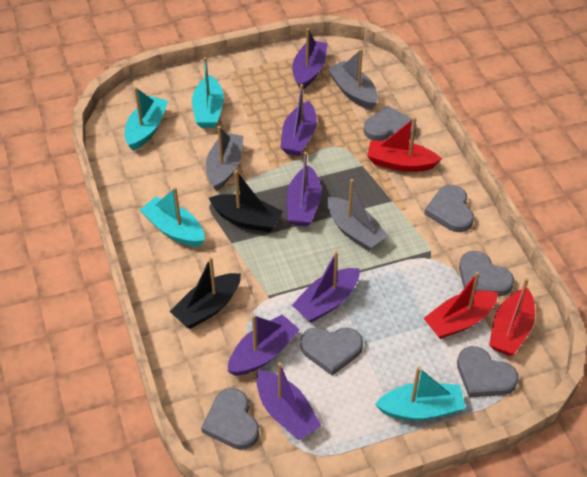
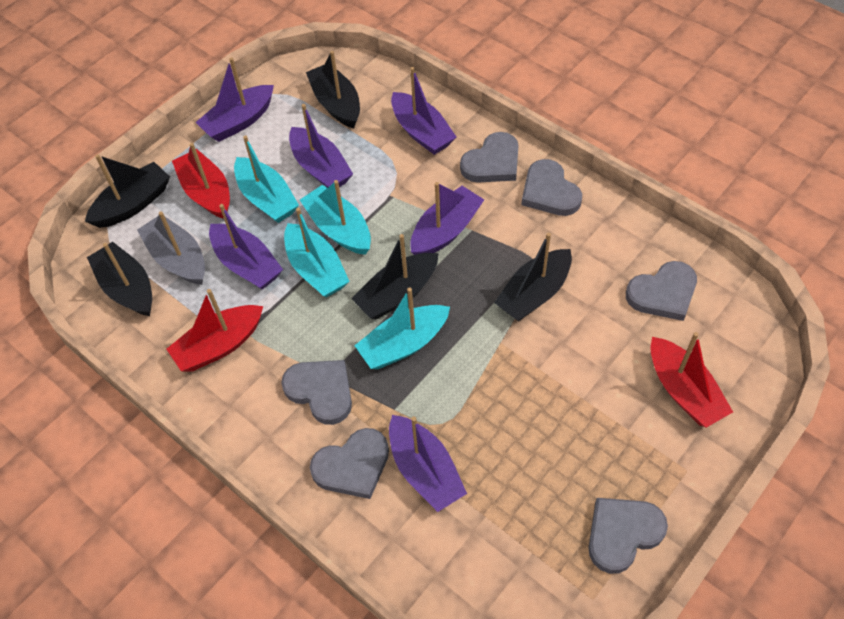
black boat: 2 -> 5
grey boat: 3 -> 1

